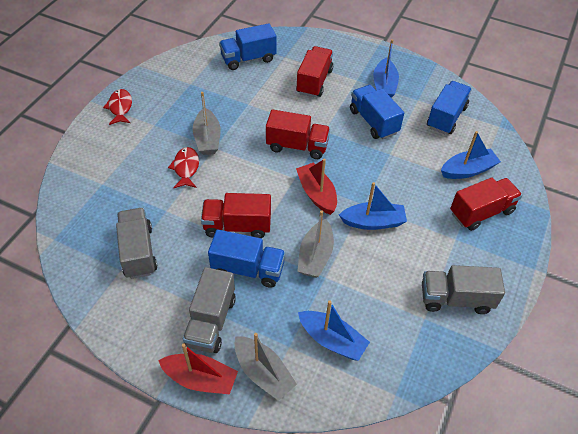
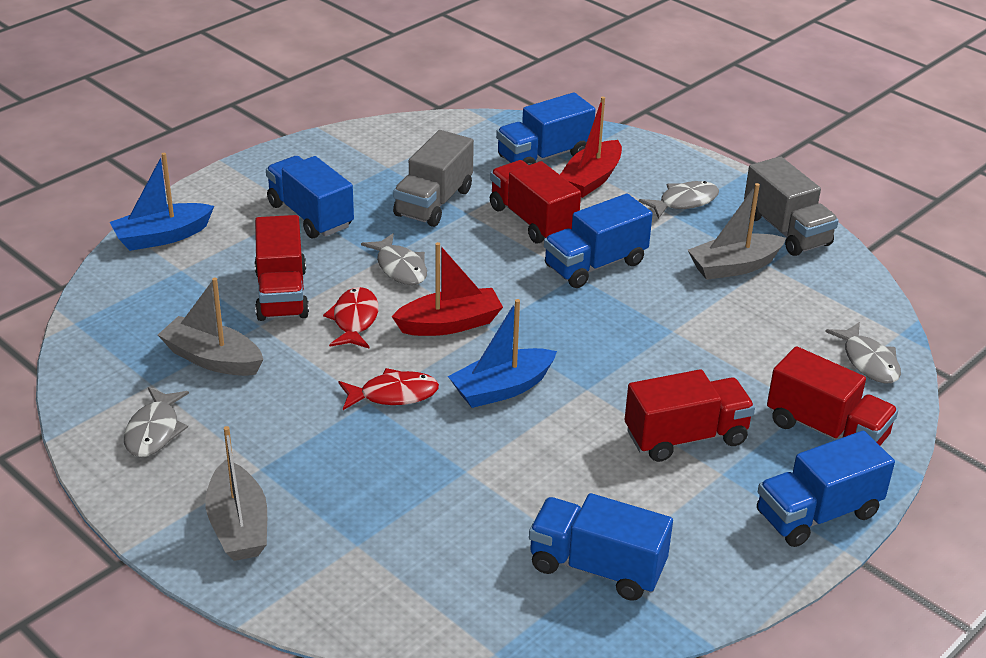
blue boat: 4 -> 2
blue truck: 4 -> 5
grey fish: 0 -> 4
grey truck: 3 -> 2

